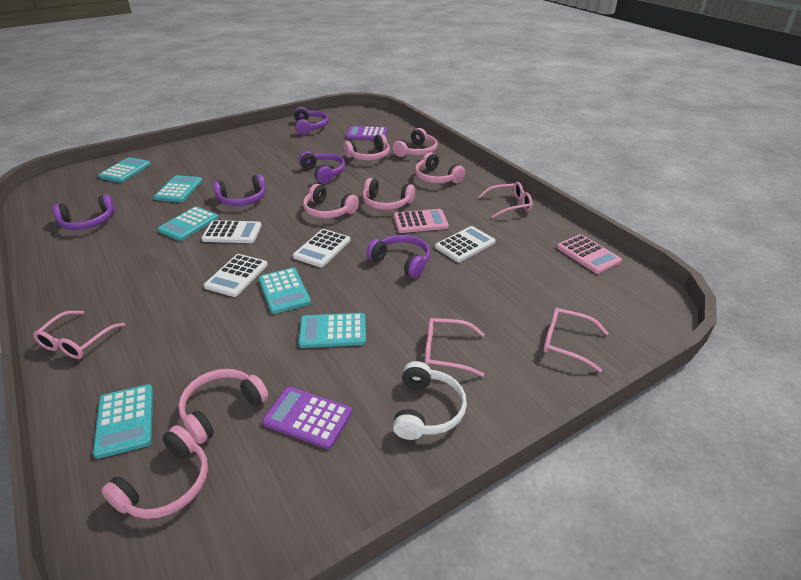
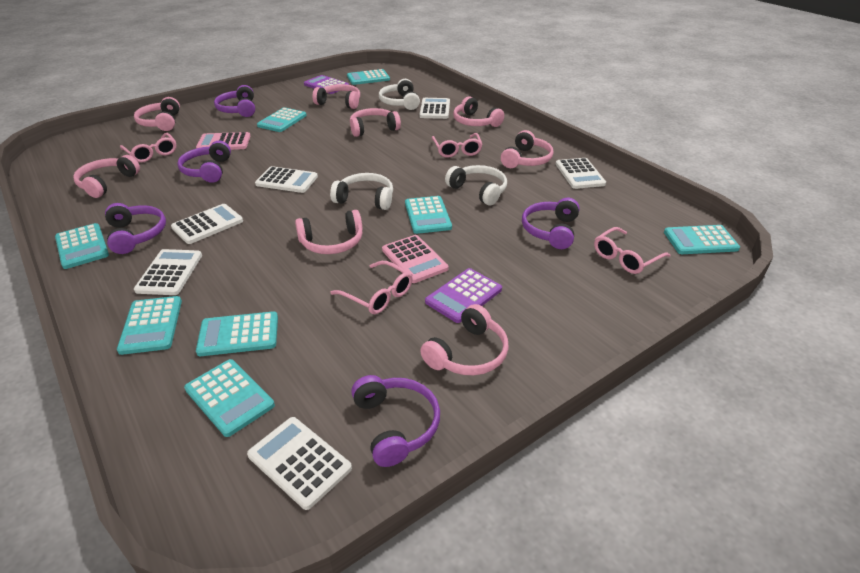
pink headphones: 7 -> 8
turquoise calculator: 6 -> 8
white calculator: 4 -> 6
white headphones: 1 -> 3

